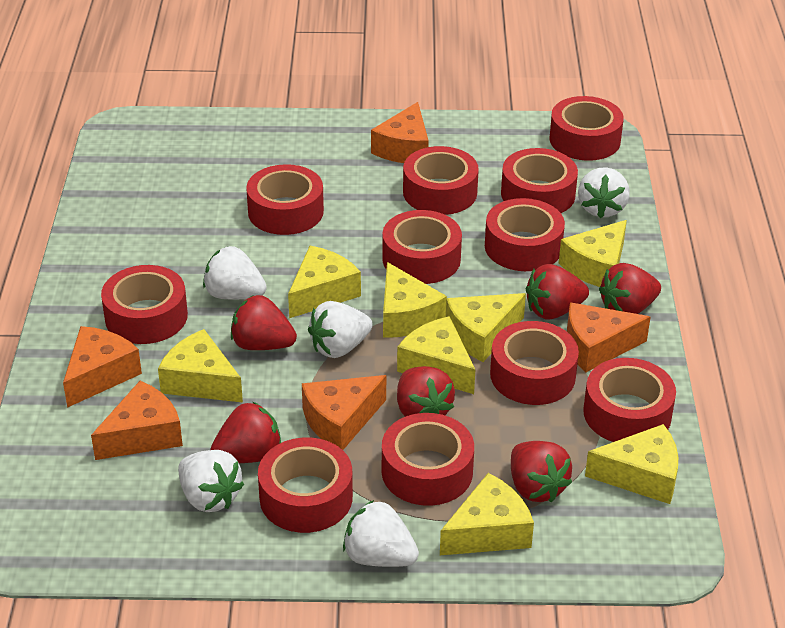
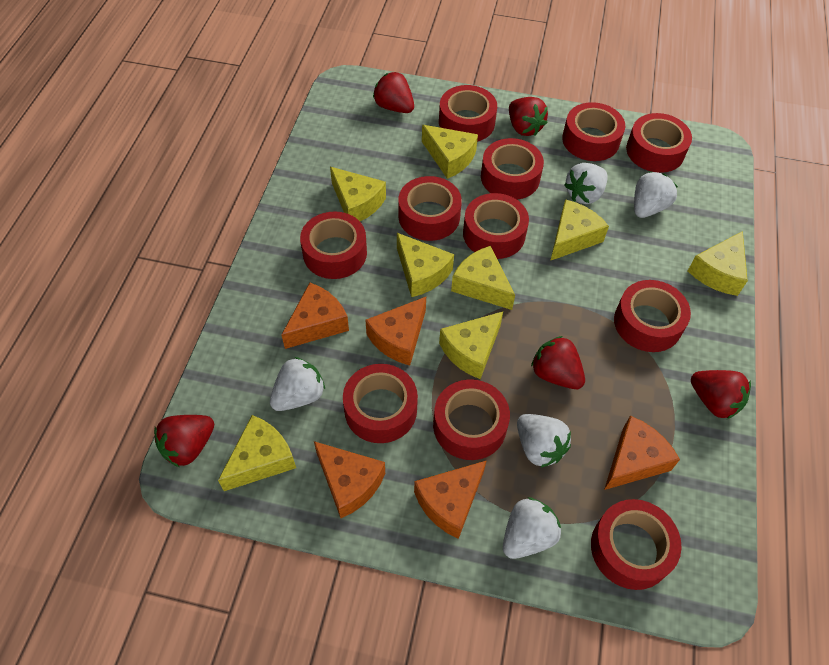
red strawberry: 6 -> 5

